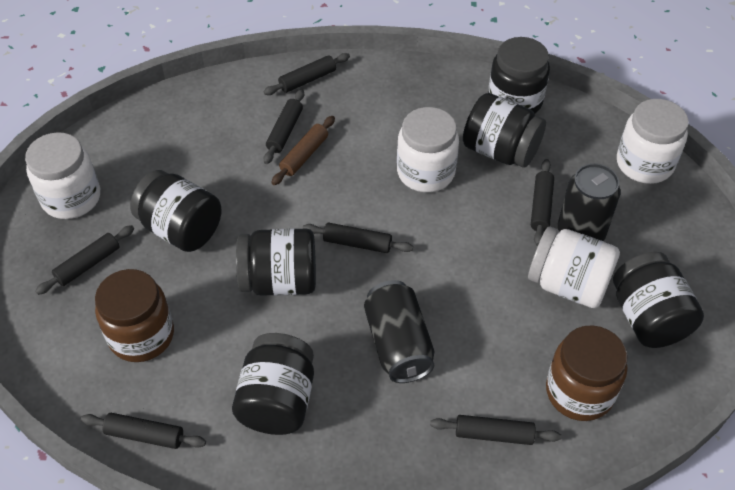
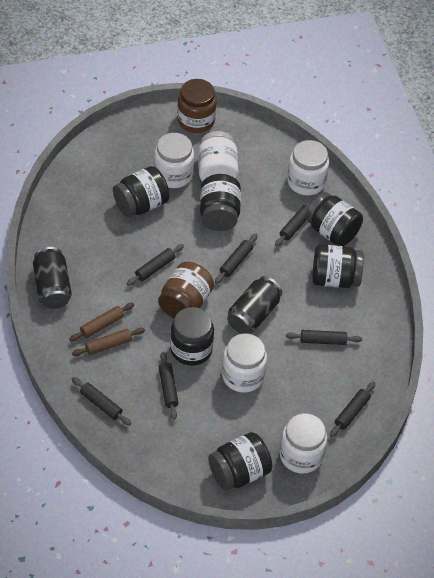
brown rolling pin: 1 -> 2
white jar: 4 -> 5

